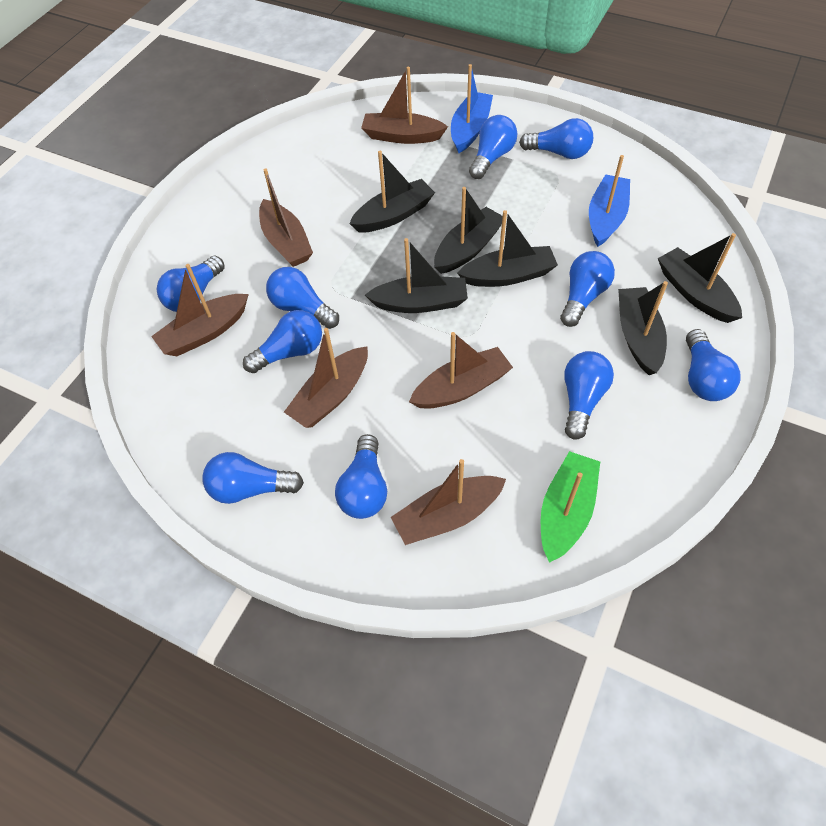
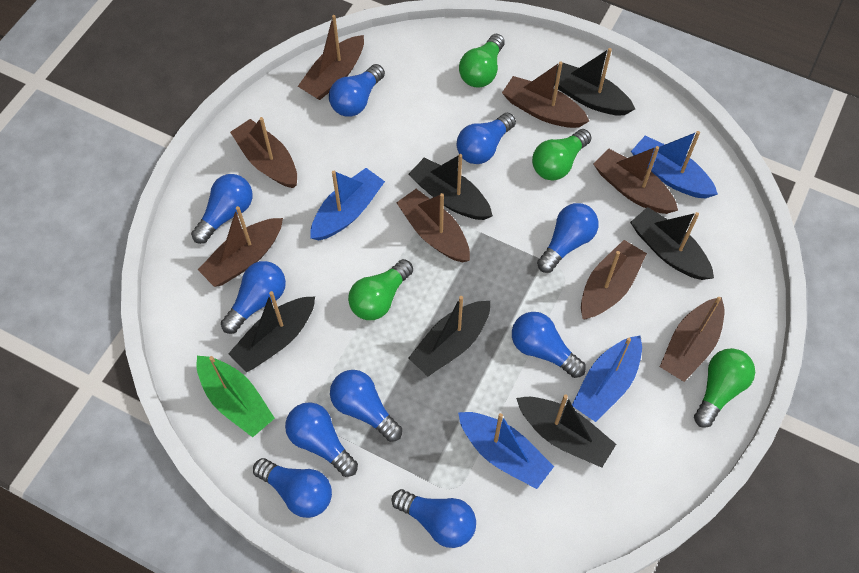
blue boat: 2 -> 4
brown boat: 6 -> 8
green light bulb: 0 -> 4

